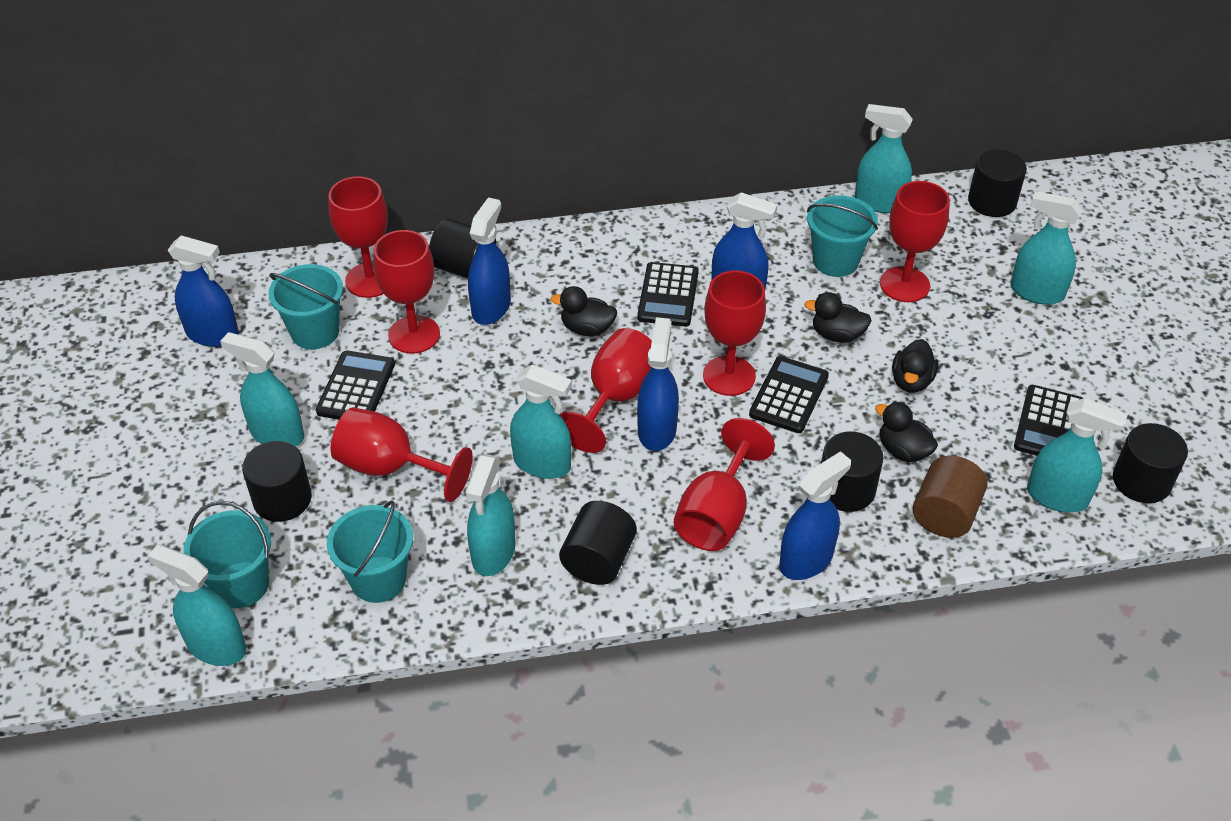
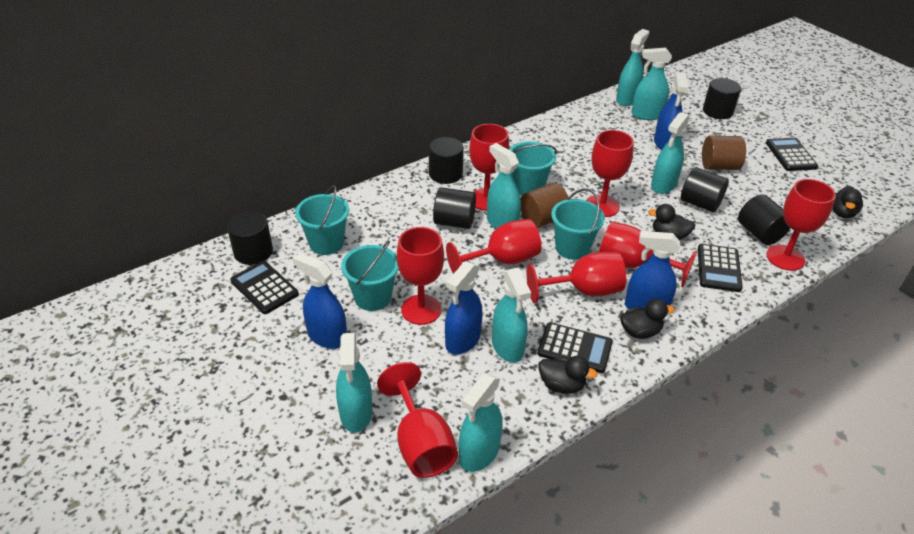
blue spray bottle: 5 -> 4
brown cylinder: 1 -> 2
red goblet: 7 -> 8

